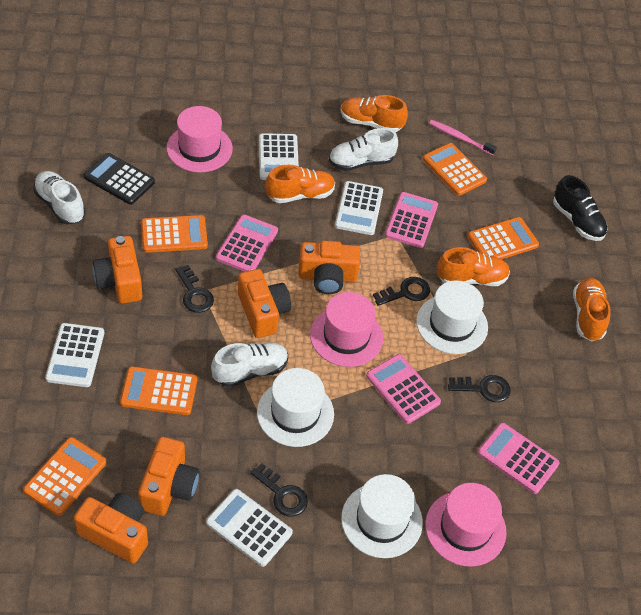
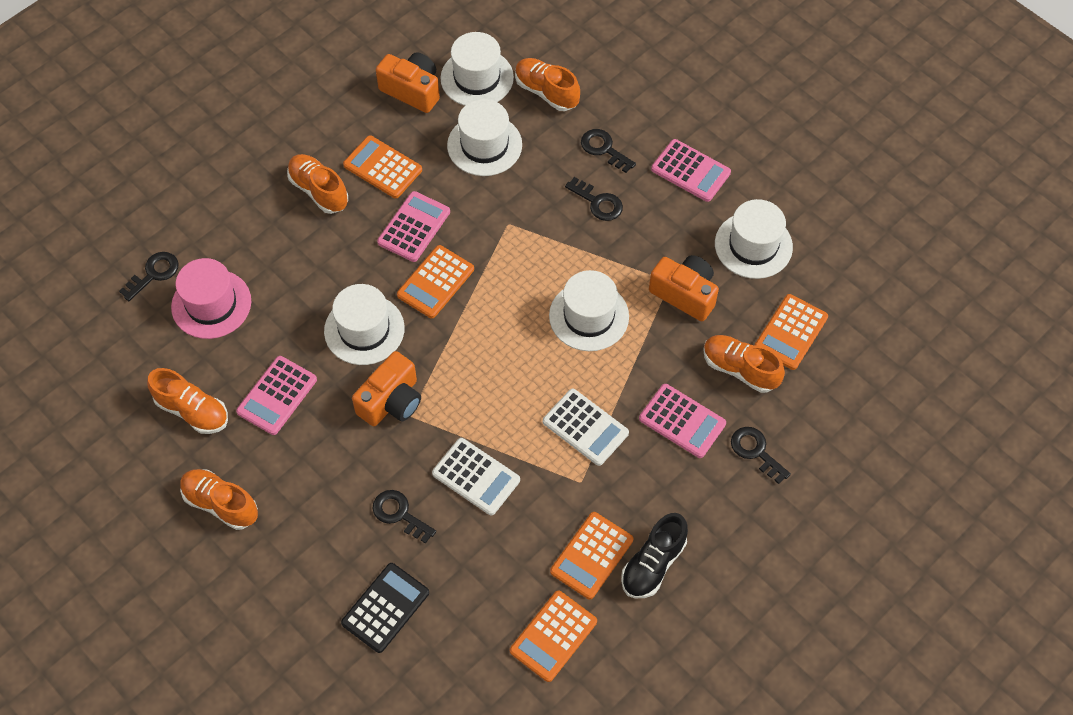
black key: 4 -> 5
orange camera: 5 -> 3
orange shoe: 4 -> 5
pink hat: 3 -> 1
pink toothbrush: 1 -> 0
white calculator: 4 -> 2
white hat: 3 -> 5
white shoe: 3 -> 0

